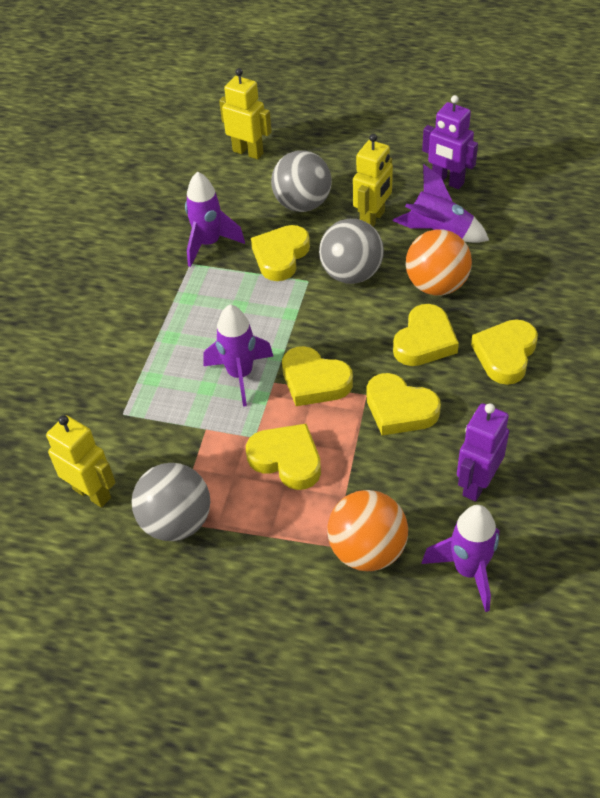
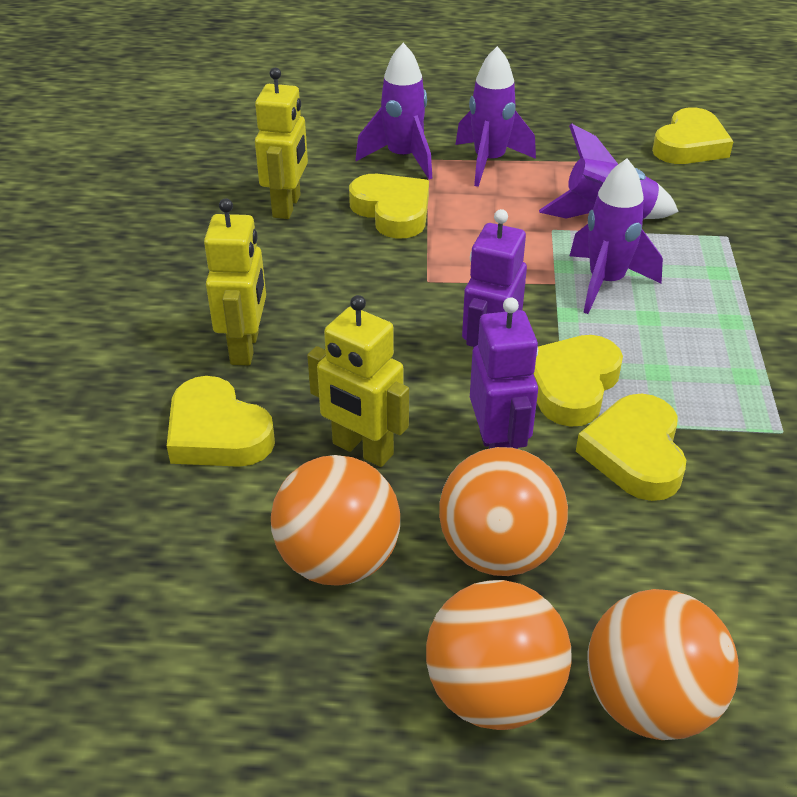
grey ball: 3 -> 0
orange ball: 2 -> 4
yellow heart: 6 -> 5

